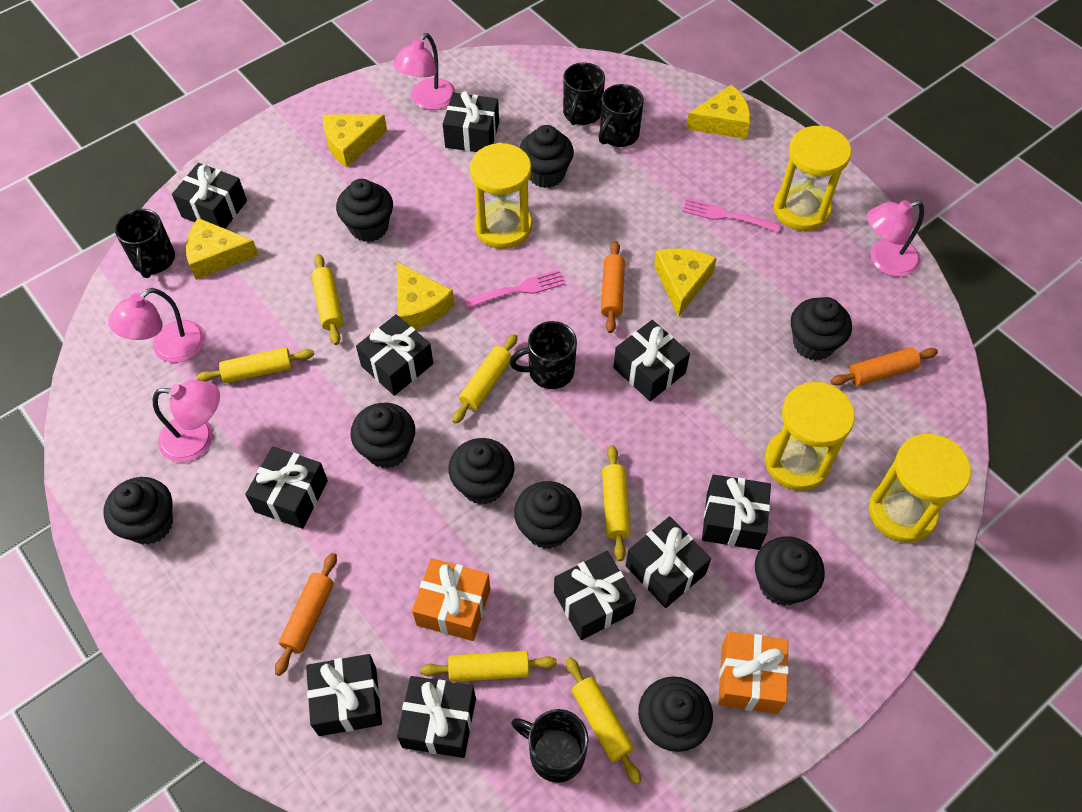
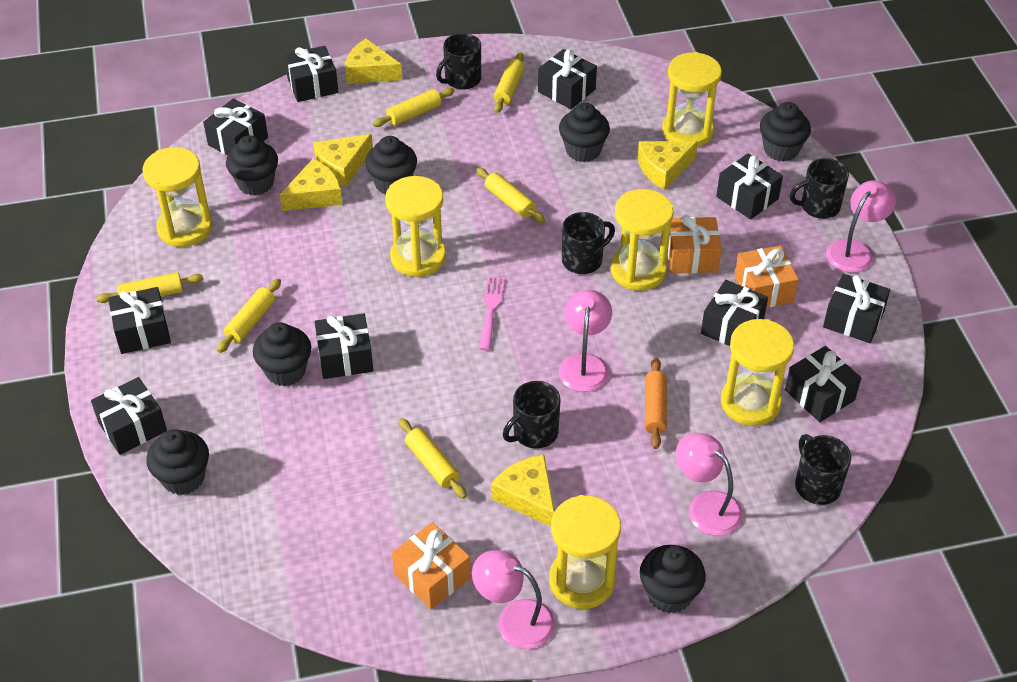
black cupcake: 9 -> 7
orange gift: 2 -> 3
orange rolling pin: 3 -> 1
pink fork: 2 -> 1
yellow hourglass: 4 -> 6

